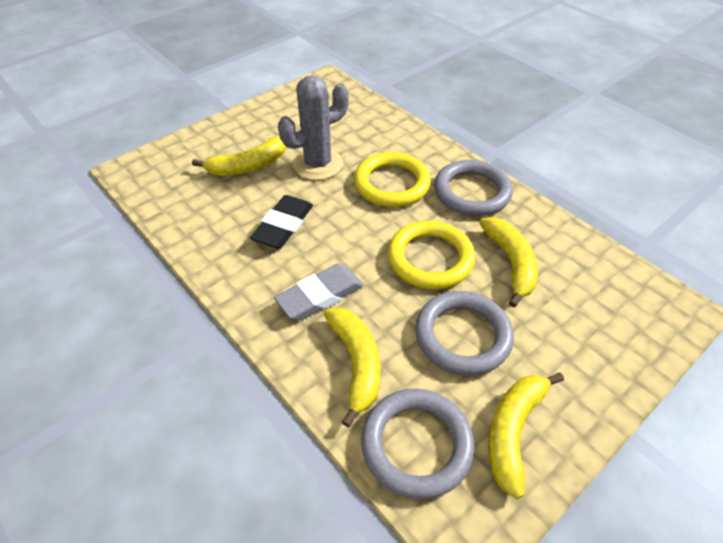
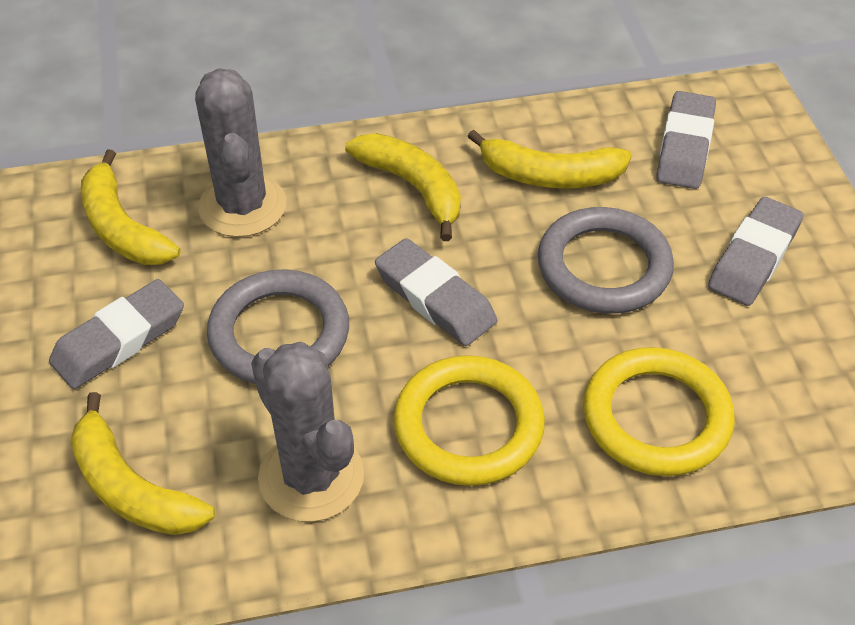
black eraser: 1 -> 0
grey cactus: 1 -> 2
grey eraser: 1 -> 4
grey ring: 3 -> 2

